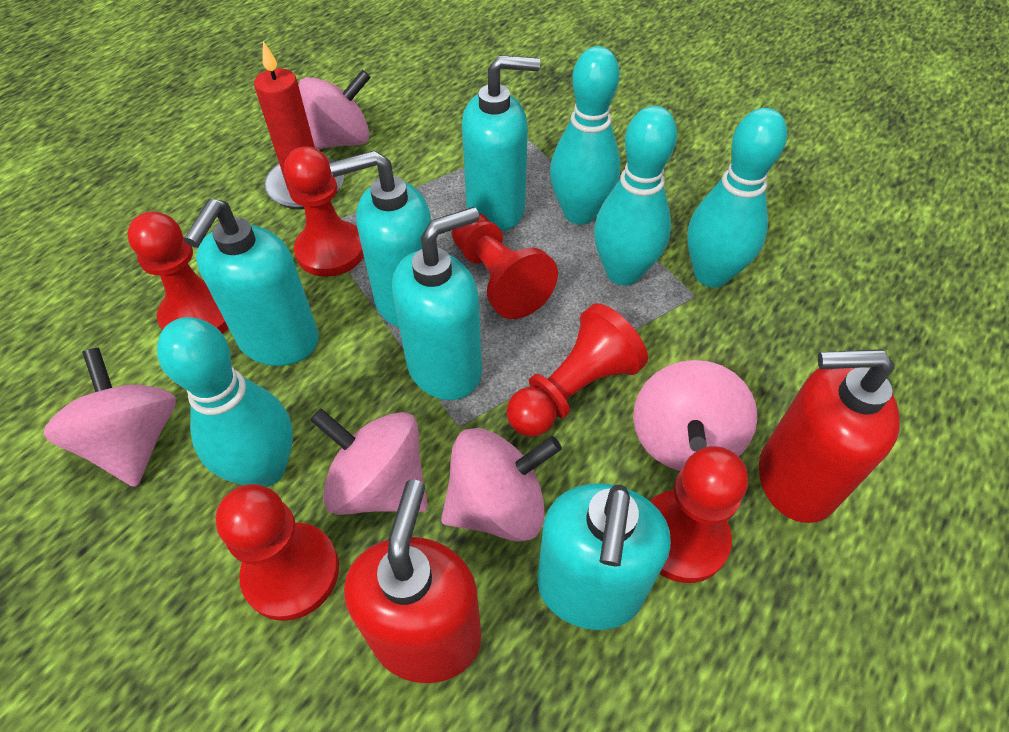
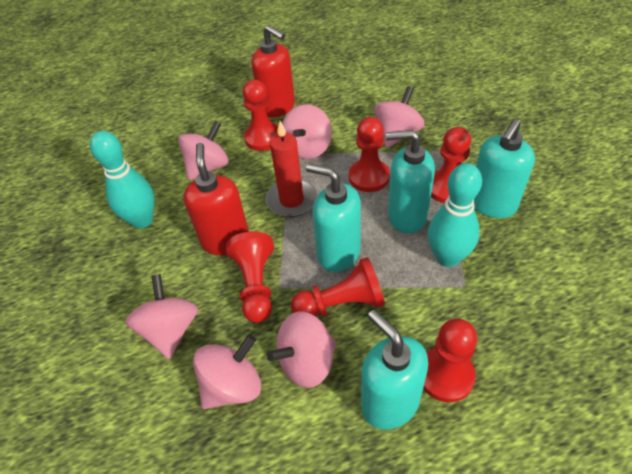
pink spinning top: 5 -> 6
turquoise bowling pin: 4 -> 2
turquoise soap dispenser: 5 -> 4

